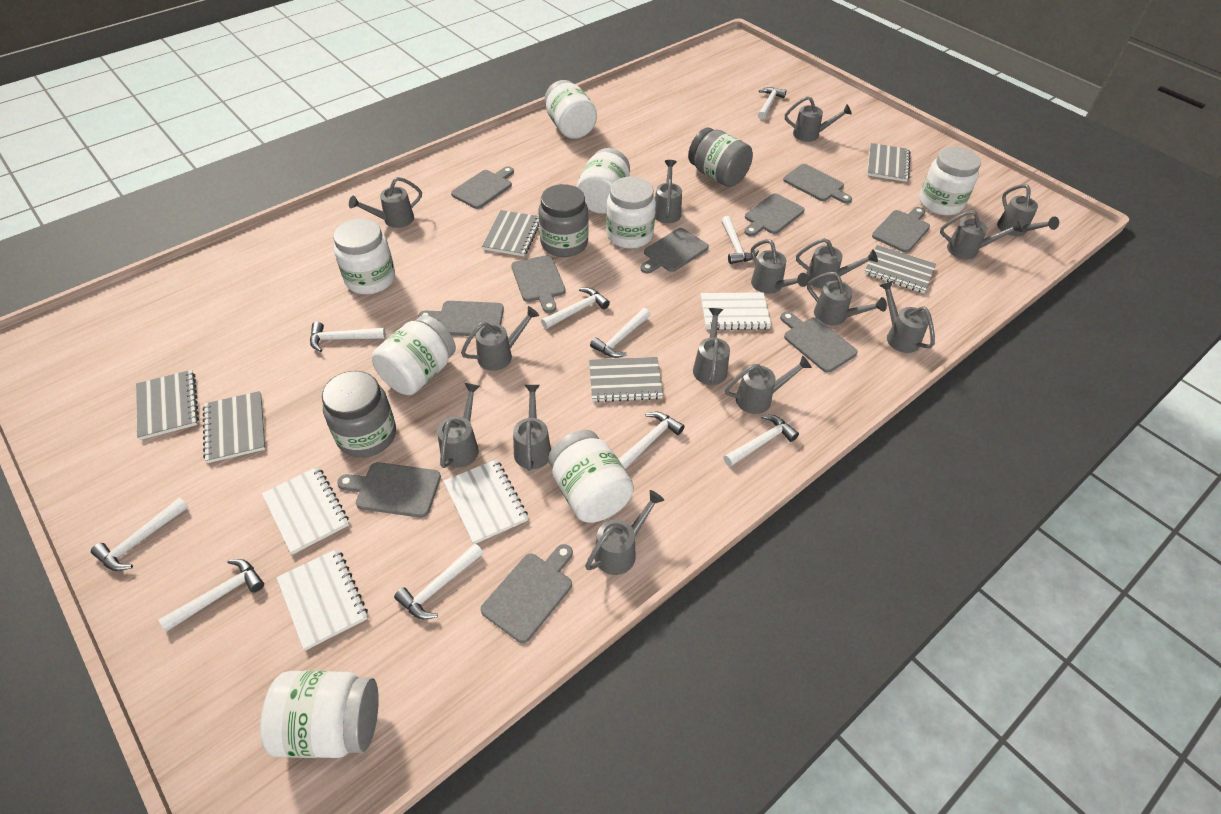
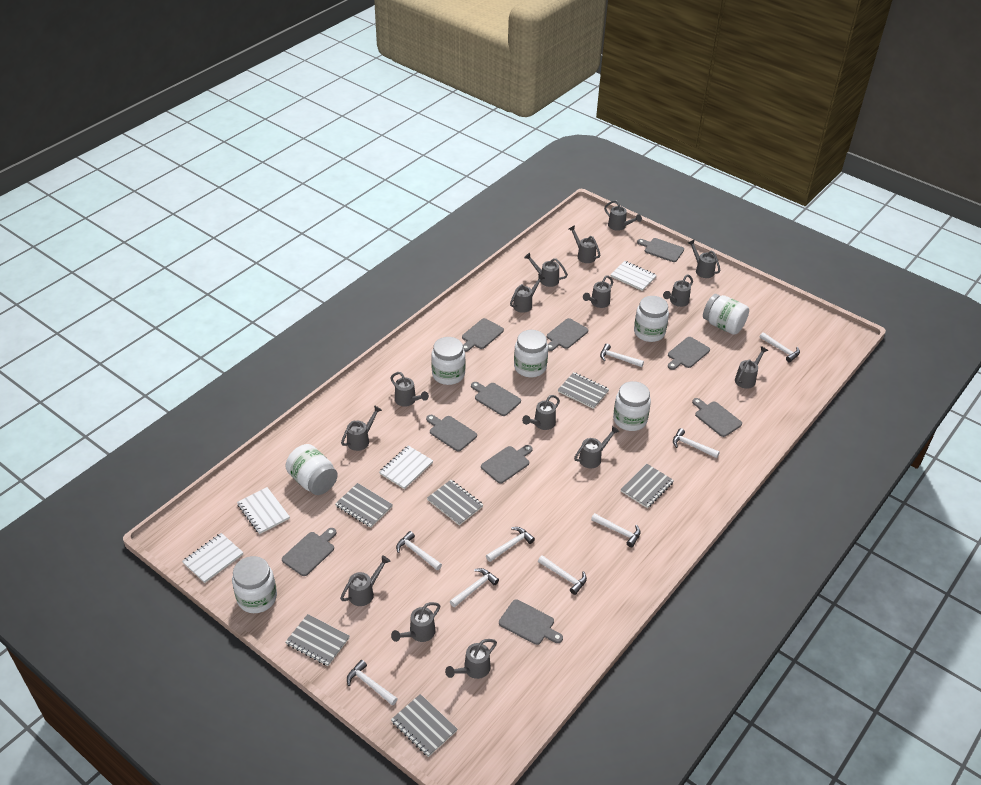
grey jar: 3 -> 0
white hammer: 10 -> 9
white jar: 8 -> 7

